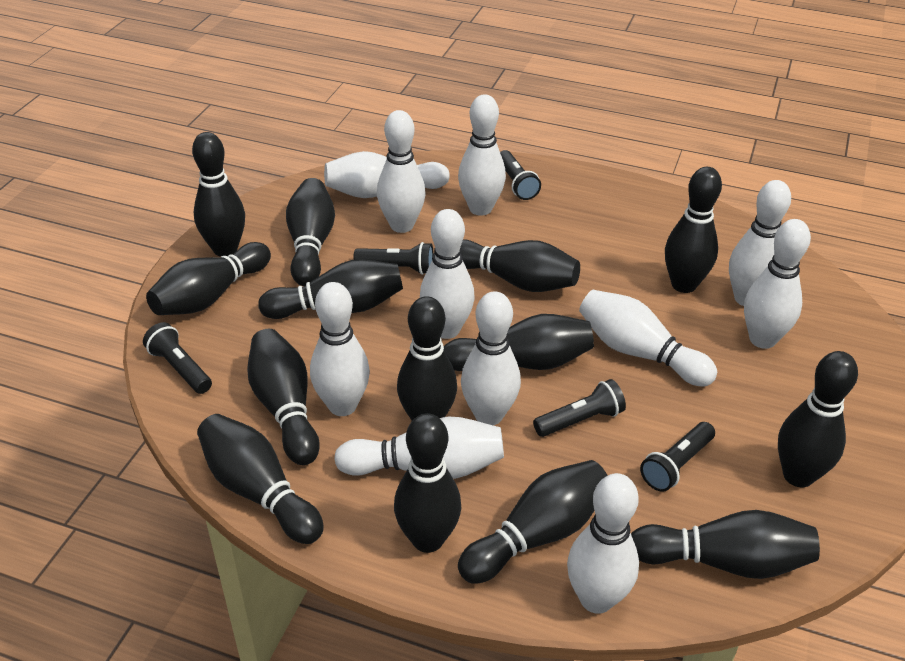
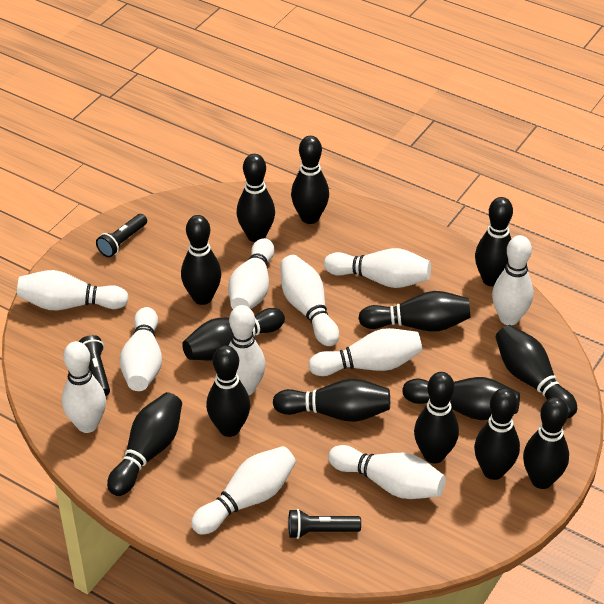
black flashlight: 5 -> 3

